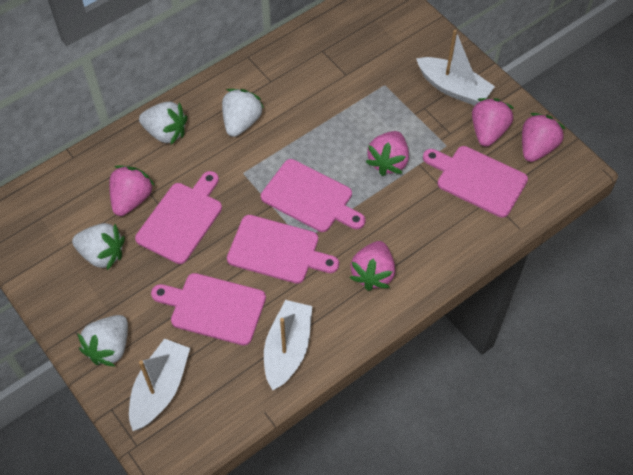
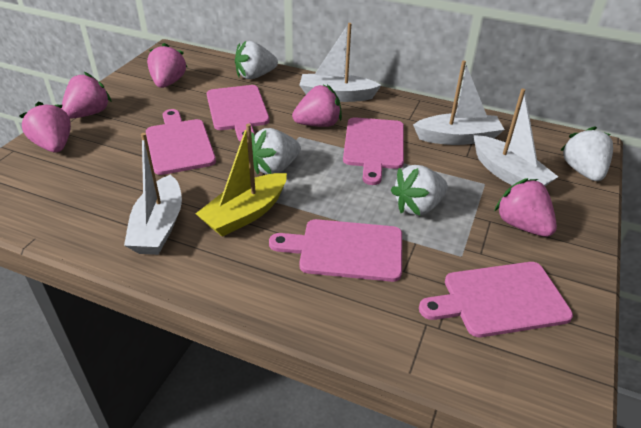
white boat: 3 -> 4
yellow boat: 0 -> 1

